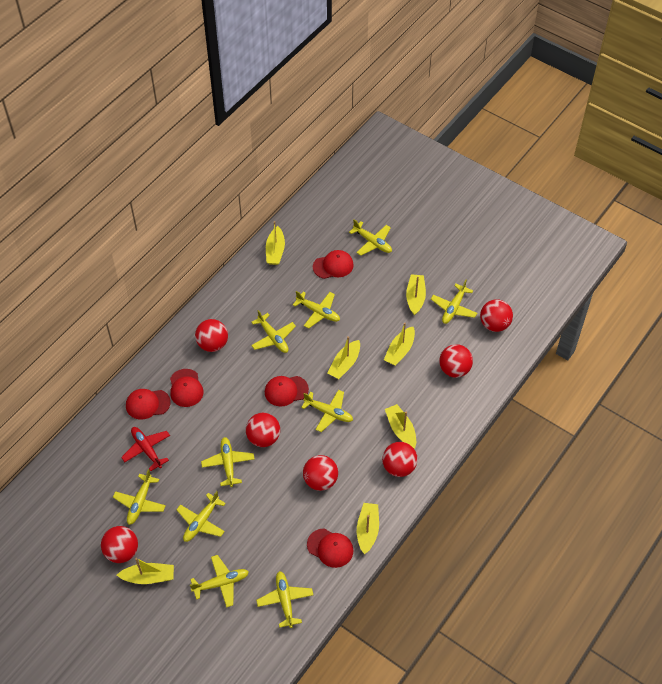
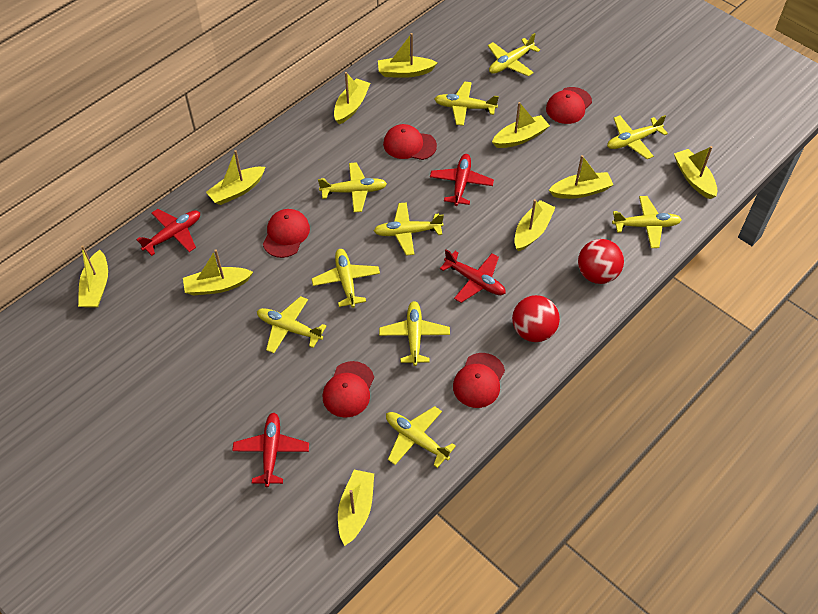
red ball: 7 -> 2
red plane: 1 -> 4
yellow boat: 7 -> 10

